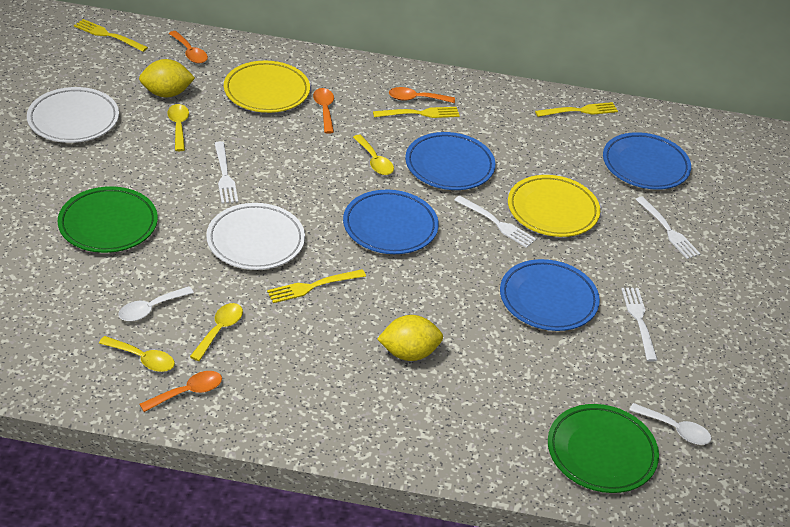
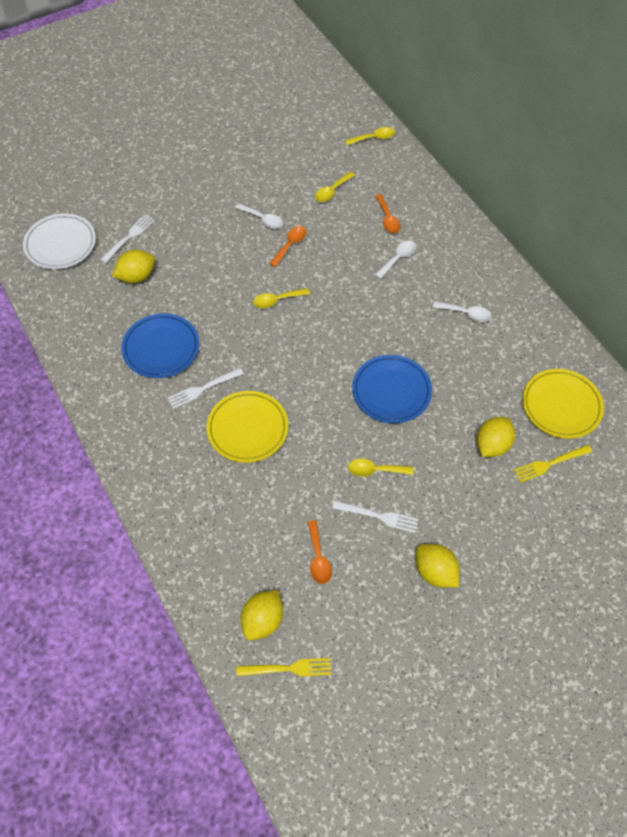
blue plate: 4 -> 2
green plate: 2 -> 0
orange spoon: 4 -> 3
white fork: 4 -> 3
white plate: 2 -> 1
white spoon: 2 -> 3
yellow fork: 4 -> 2
yellow lemon: 2 -> 4

